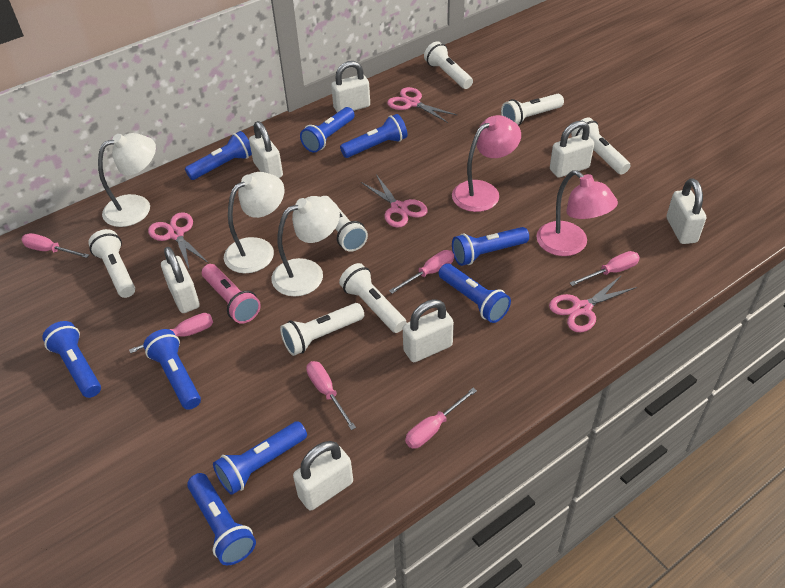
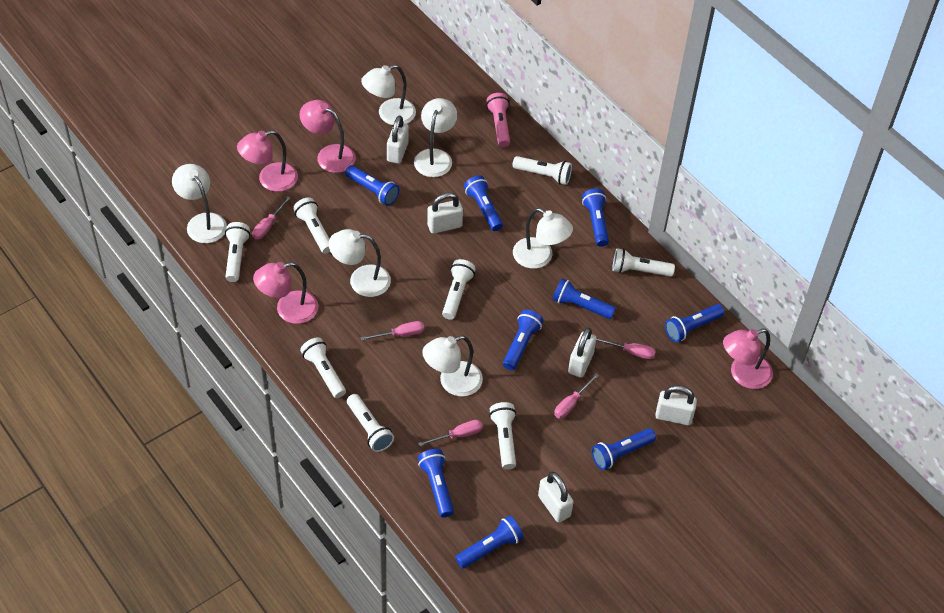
pink lamp: 2 -> 4
pink scissors: 4 -> 0
pink screwdriver: 6 -> 5
white flashlight: 7 -> 8
white lamp: 3 -> 6
white padlock: 7 -> 5

